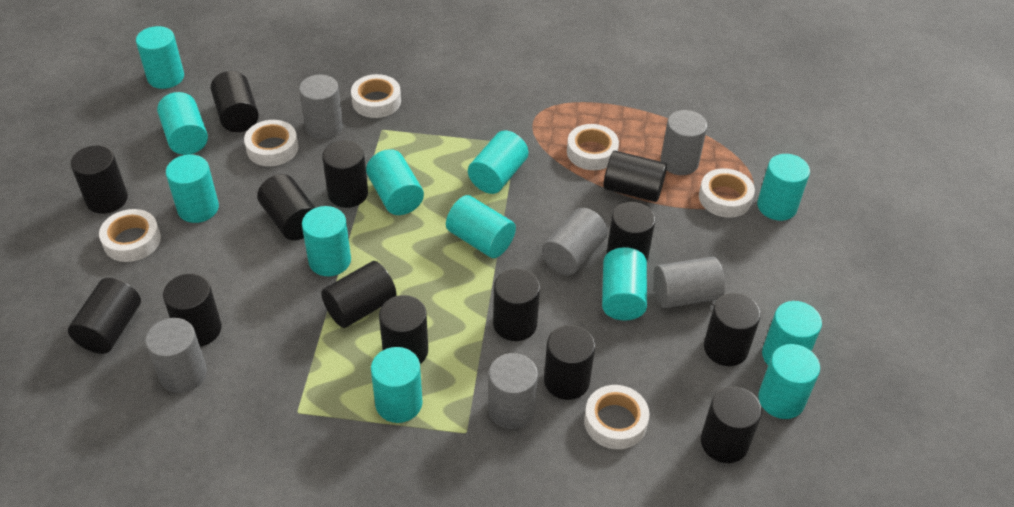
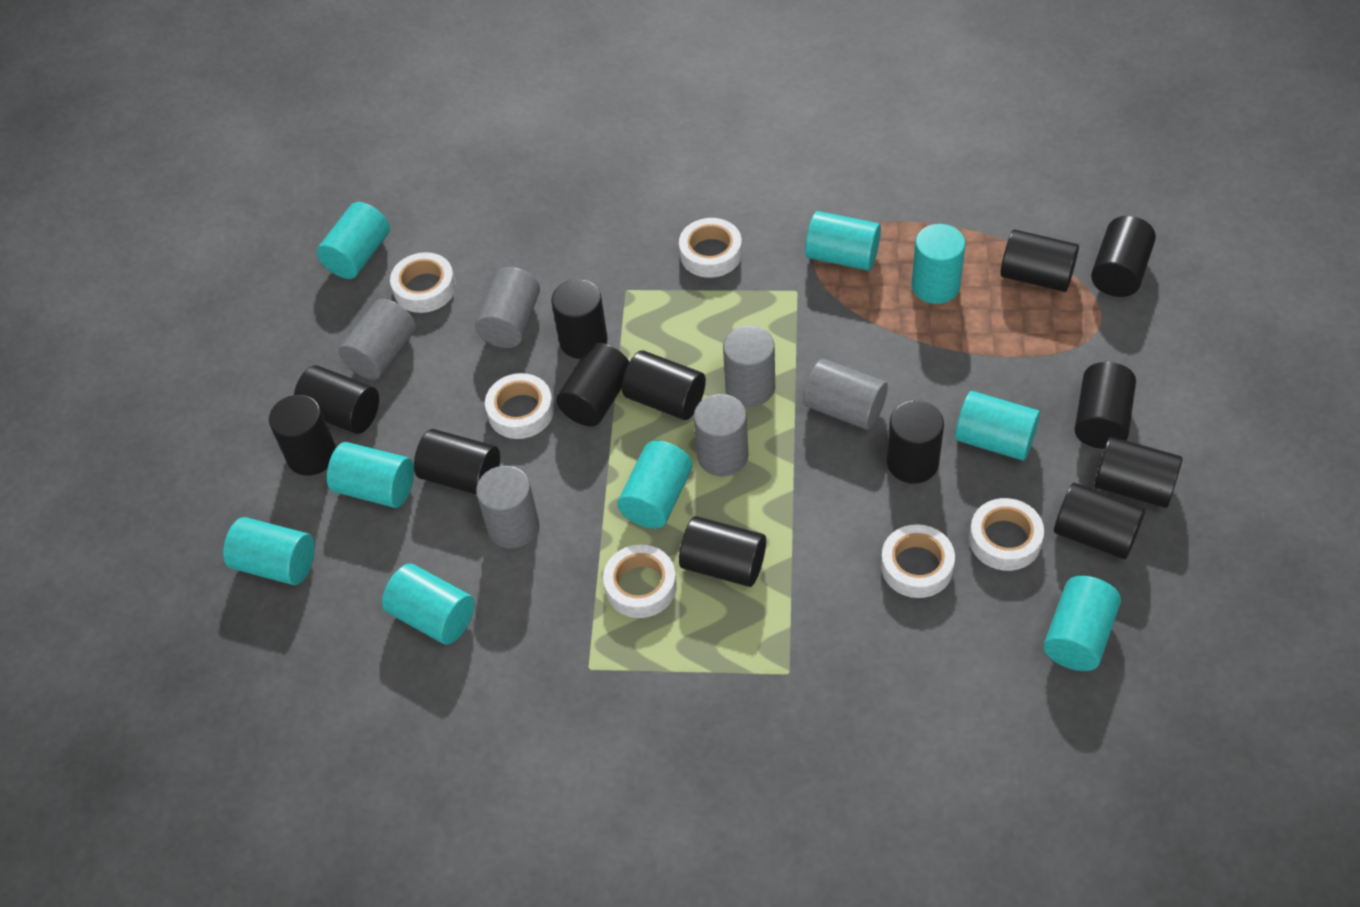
black cylinder: 14 -> 13
turquoise cylinder: 12 -> 9

